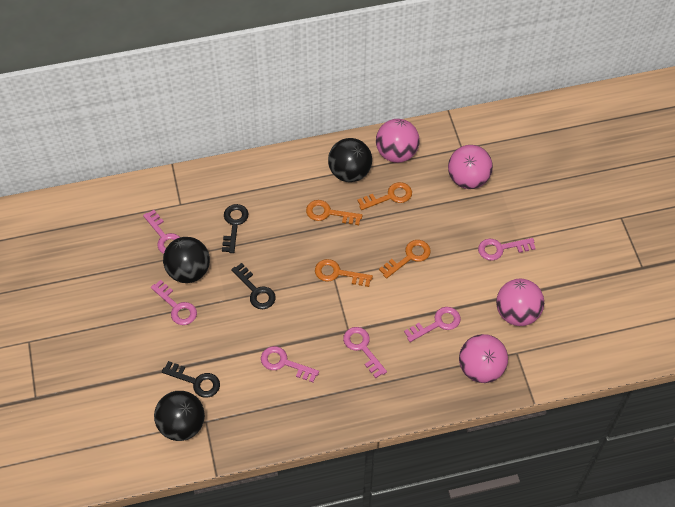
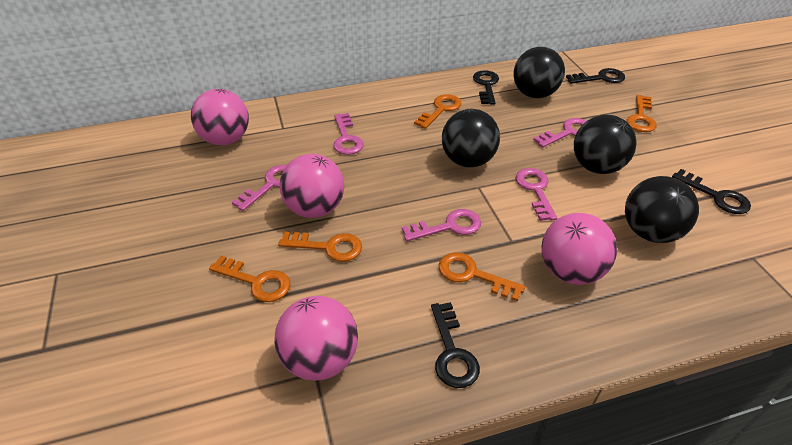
black ball: 3 -> 4
black key: 3 -> 4
orange key: 4 -> 5
pink key: 6 -> 5

